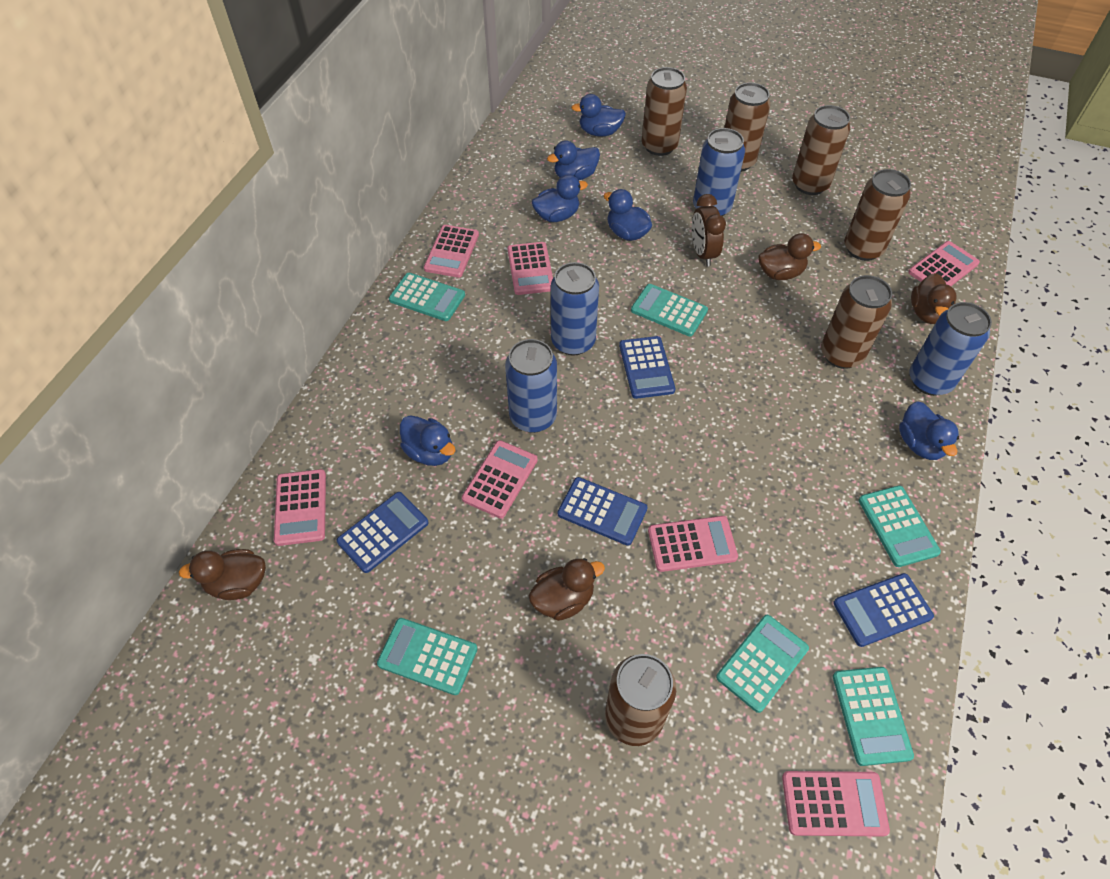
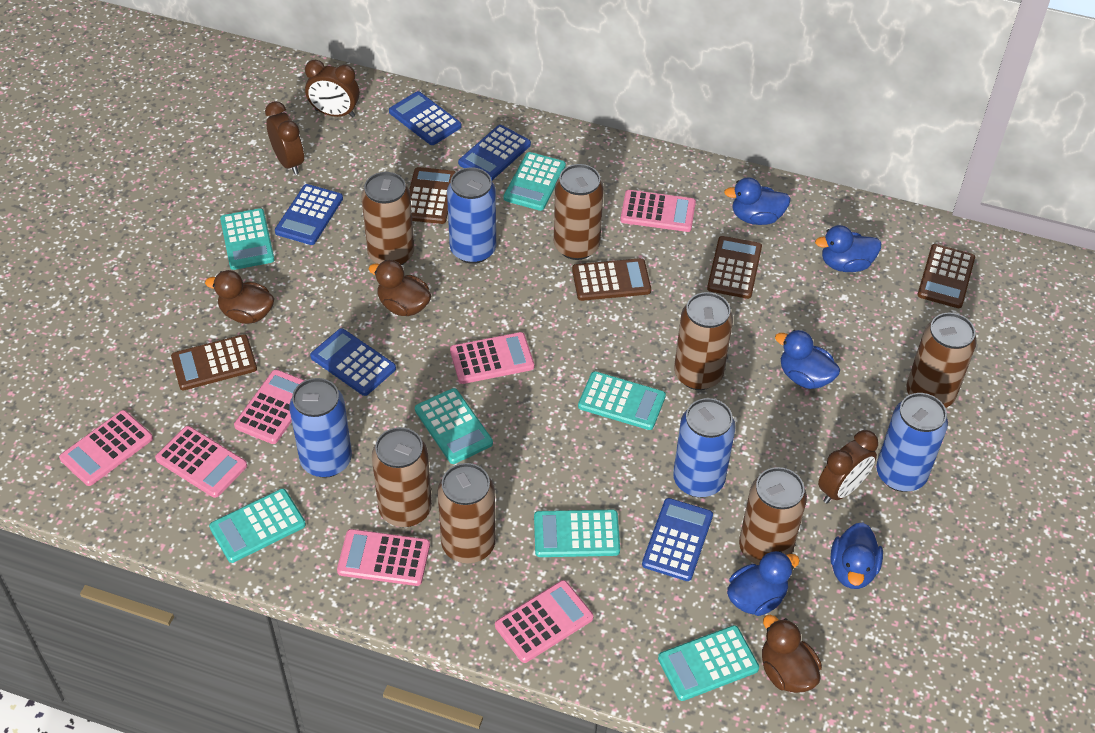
blue calculator: 4 -> 5
blue duck: 6 -> 5
brown calculator: 0 -> 5
brown can: 6 -> 7
brown clock: 1 -> 3
brown duck: 4 -> 3
turquoise calculator: 6 -> 7

